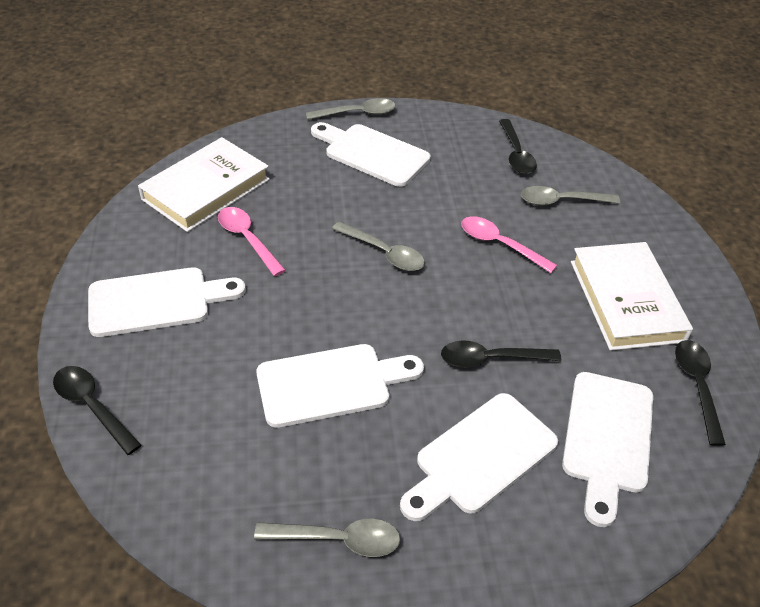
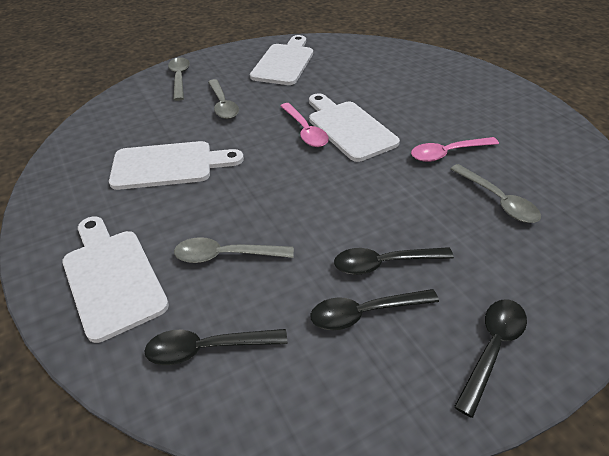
white book: 2 -> 0
white cutting board: 5 -> 4

